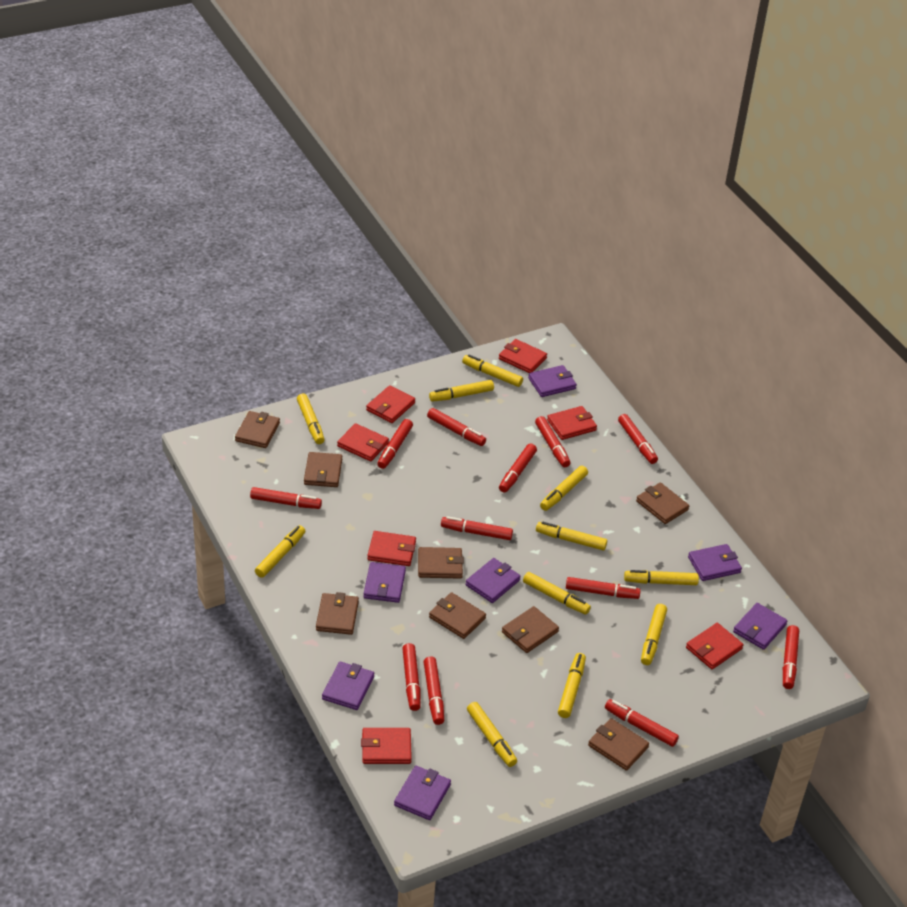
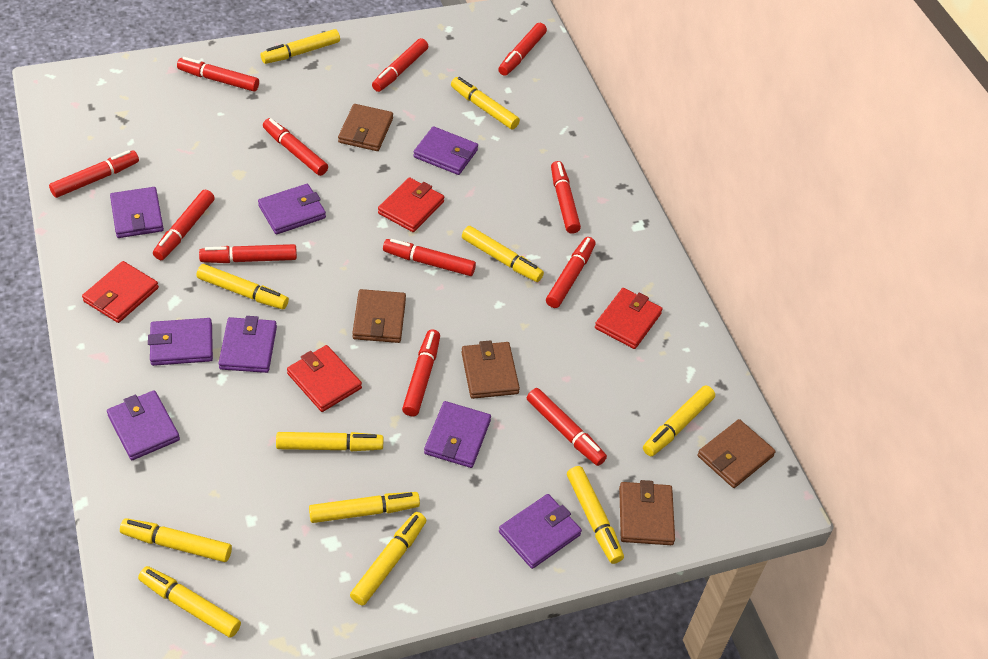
brown wallet: 8 -> 5
purple wallet: 7 -> 8
red wallet: 7 -> 4

